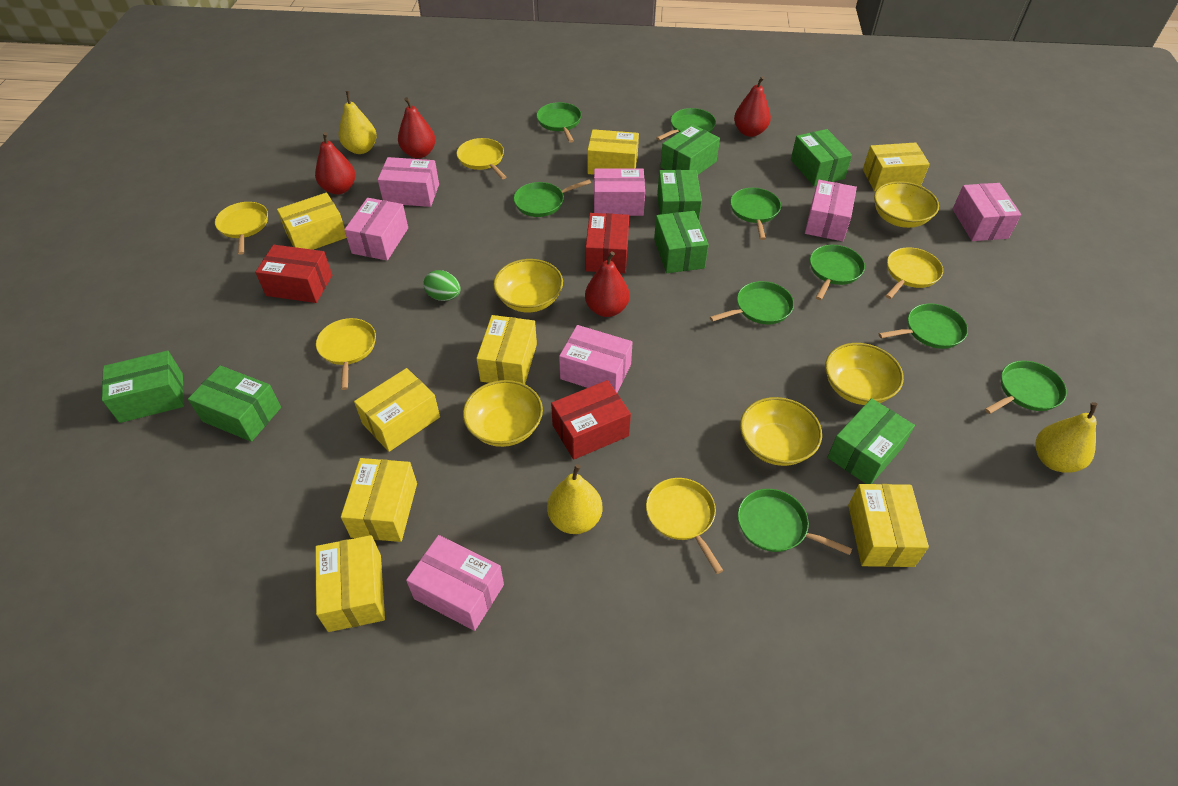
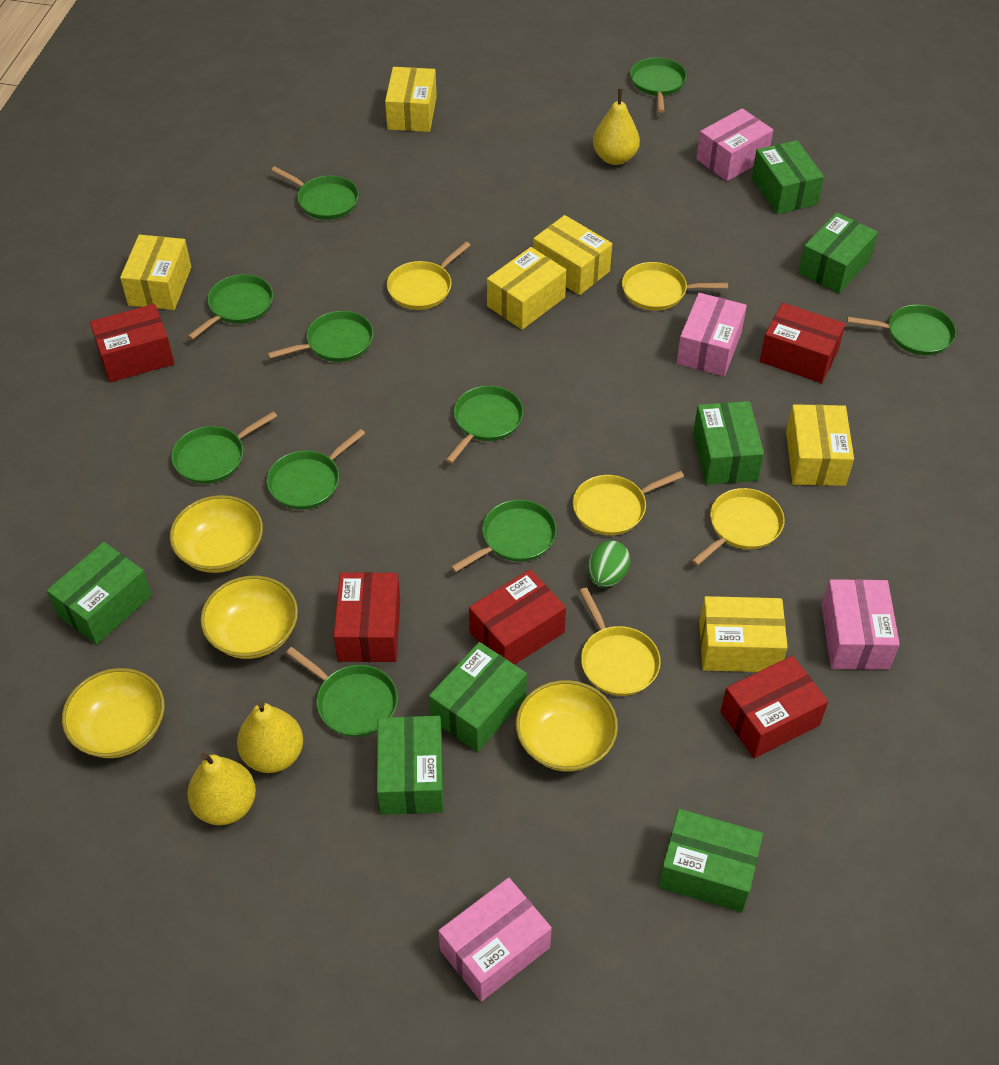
green pan: 9 -> 10
pink box: 7 -> 4
red box: 3 -> 5
red pear: 4 -> 0
yellow bowl: 5 -> 4
yellow box: 8 -> 6

